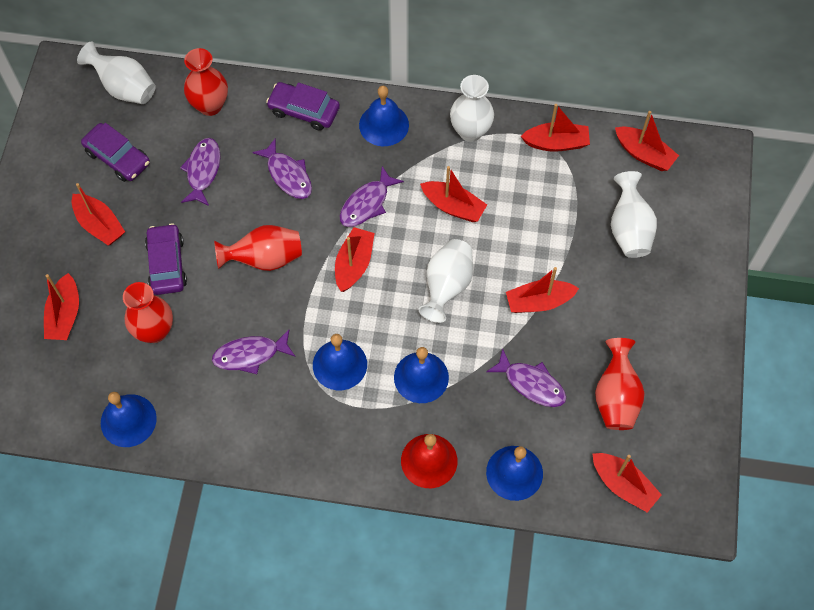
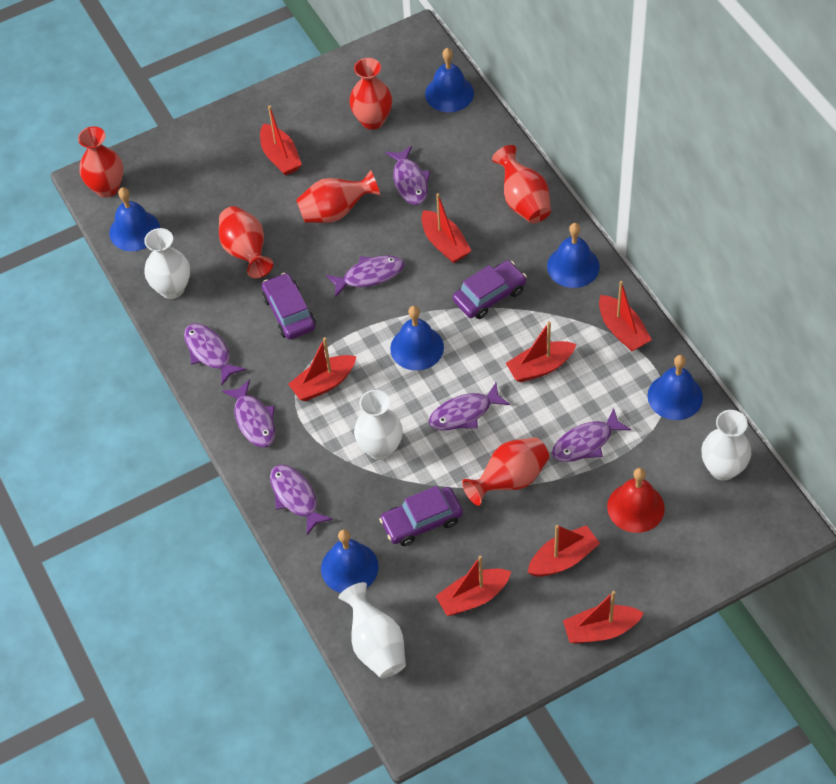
blue bell: 5 -> 6
purple fish: 5 -> 7
red vase: 4 -> 6

